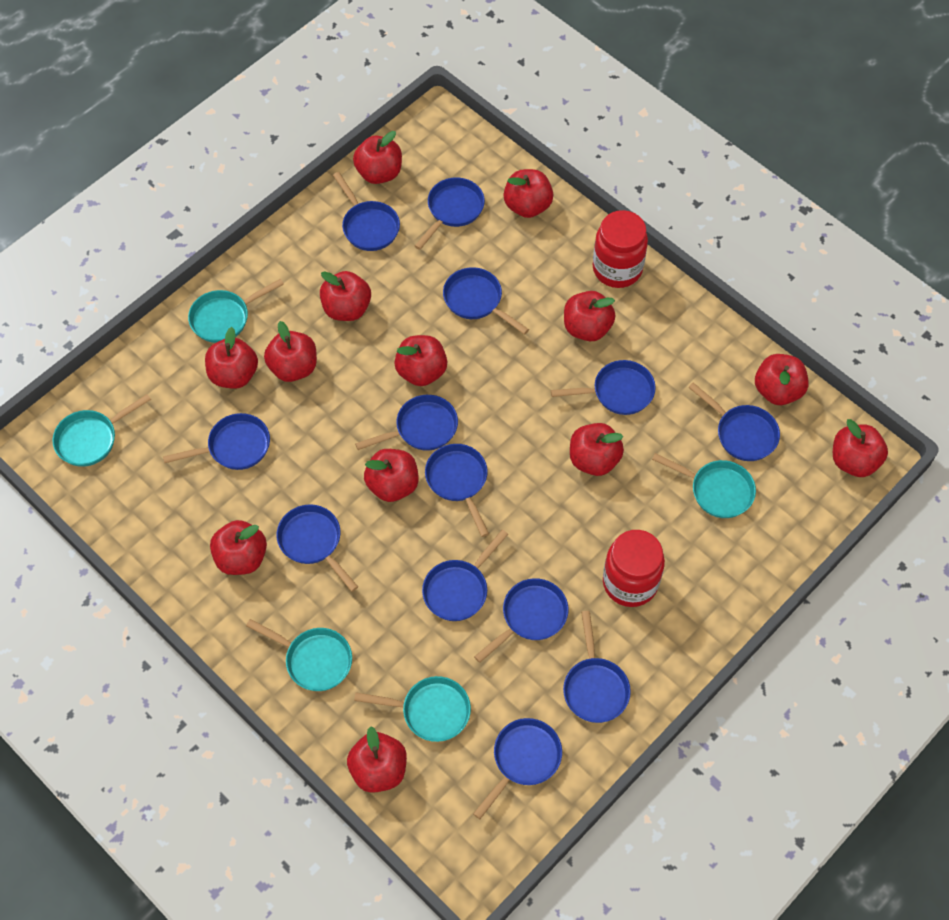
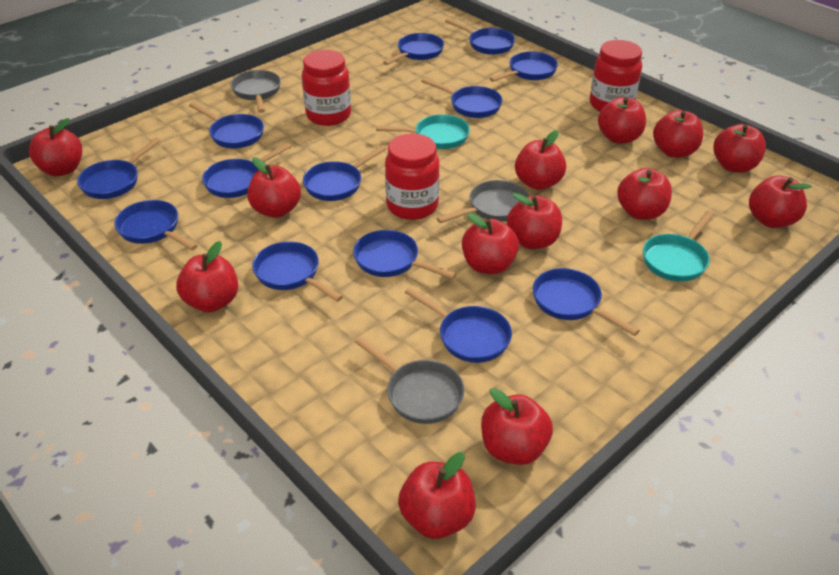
grey pan: 0 -> 3
red jar: 2 -> 3
turquoise pan: 5 -> 2

